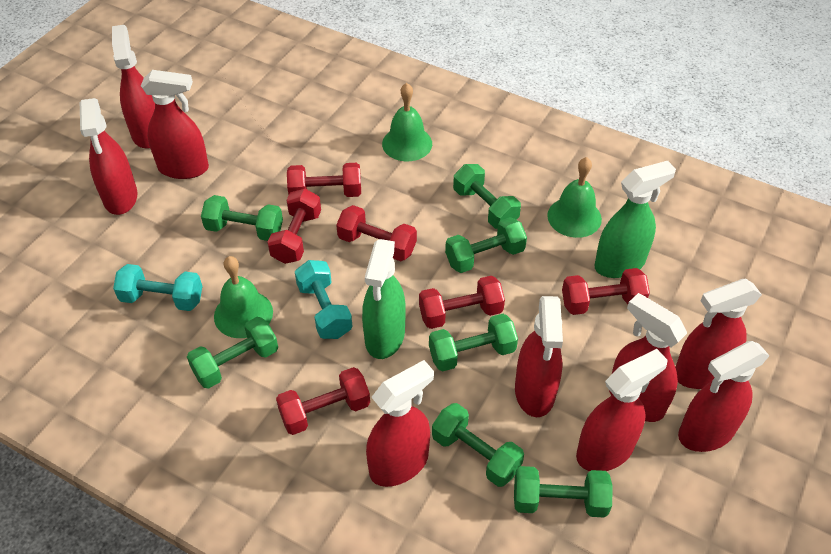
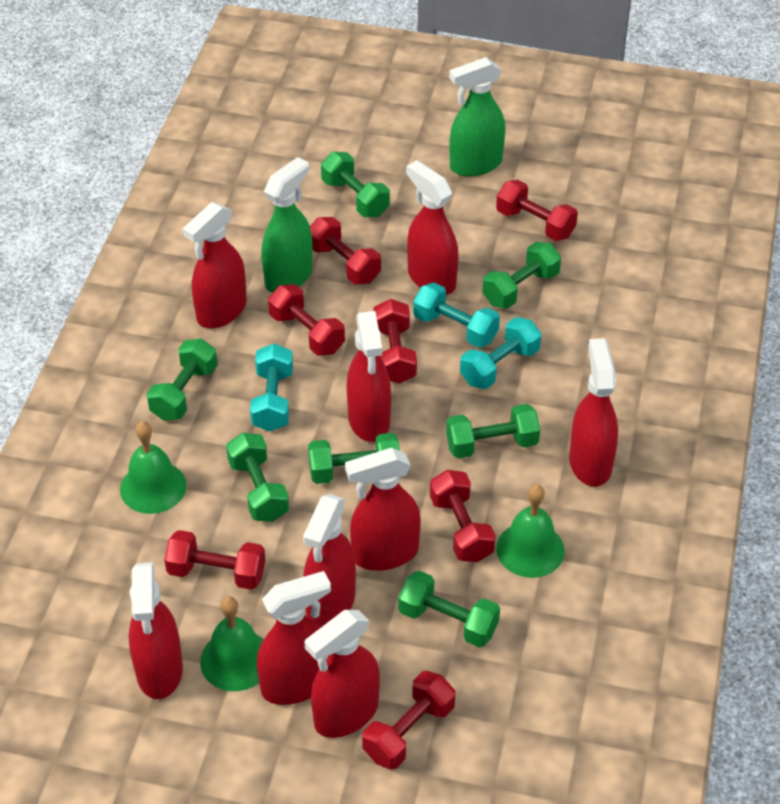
red dumbbell: 6 -> 7
turquoise dumbbell: 2 -> 3

